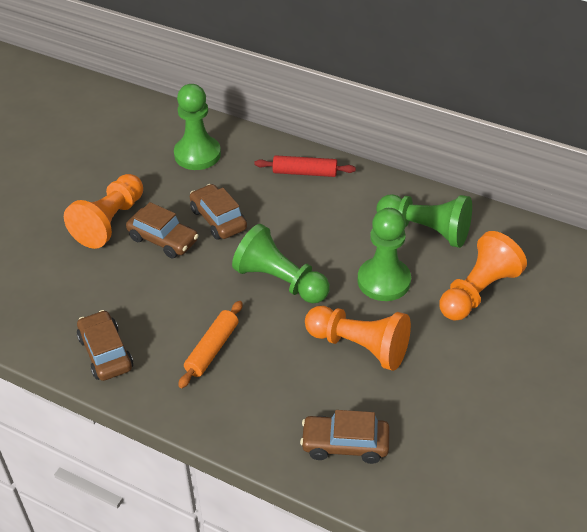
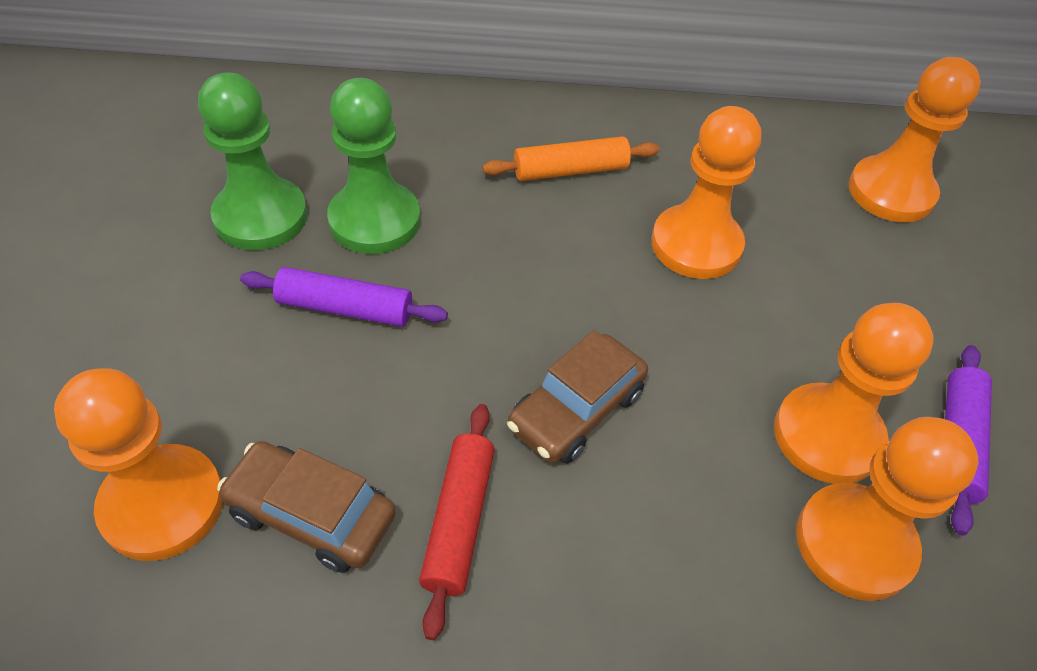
brown car: 4 -> 2
green pawn: 4 -> 2
orange pawn: 3 -> 5
purple rolling pin: 0 -> 2

